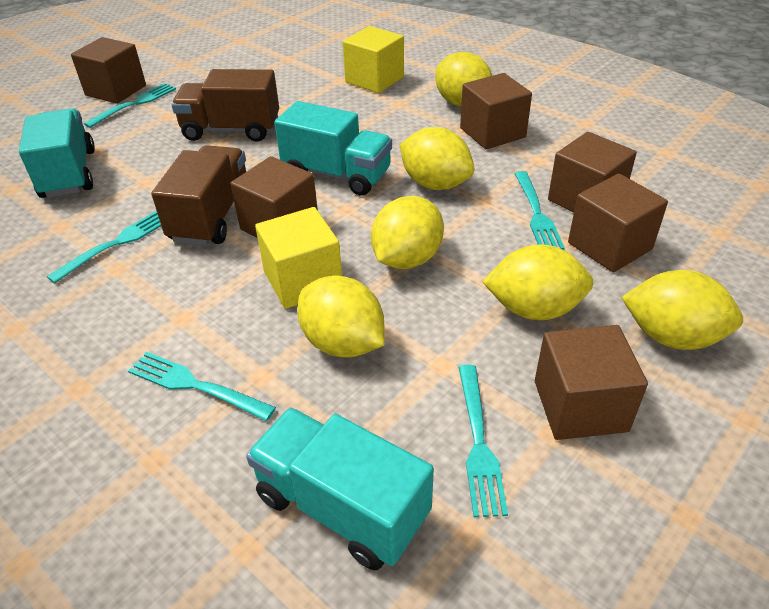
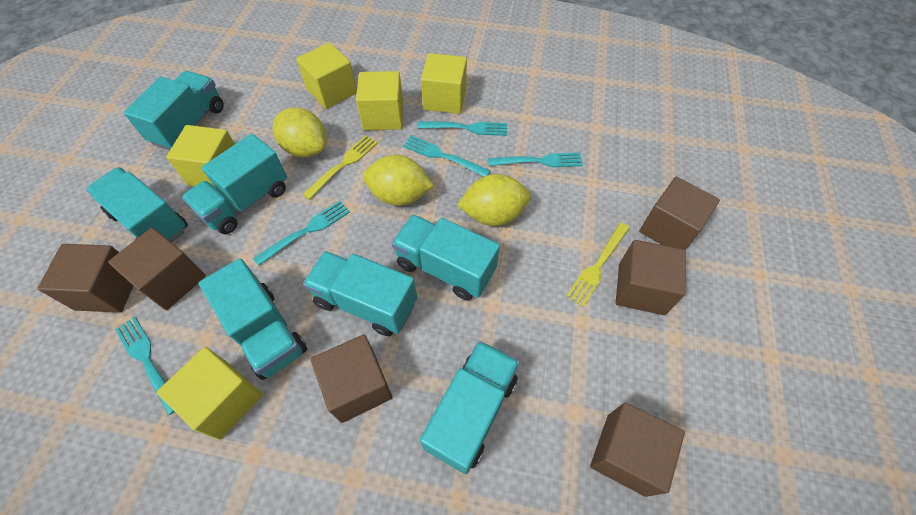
brown truck: 2 -> 0
turquoise truck: 3 -> 7
yellow cube: 2 -> 5
yellow fork: 0 -> 2
yellow lemon: 6 -> 3

